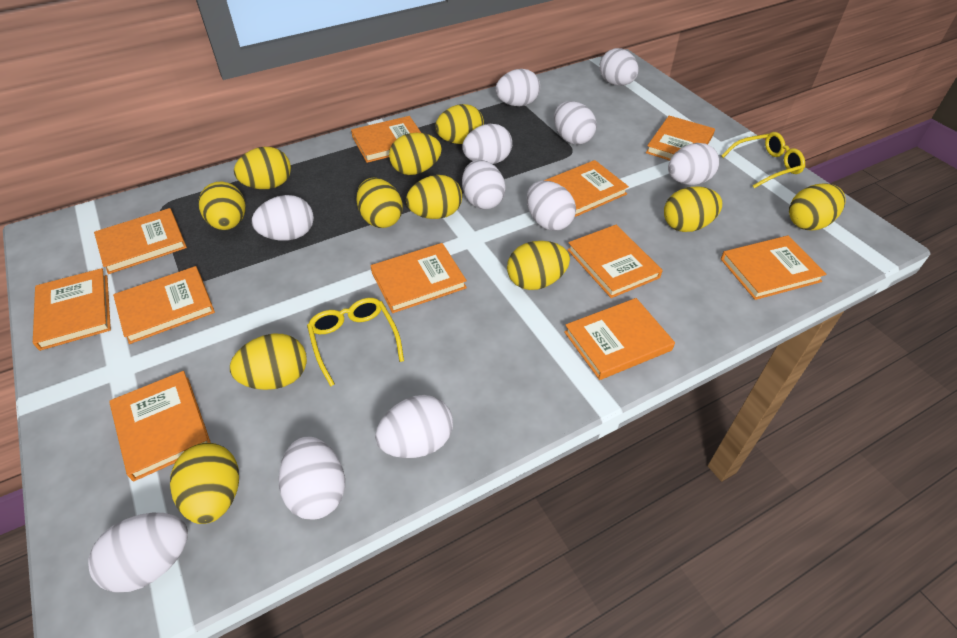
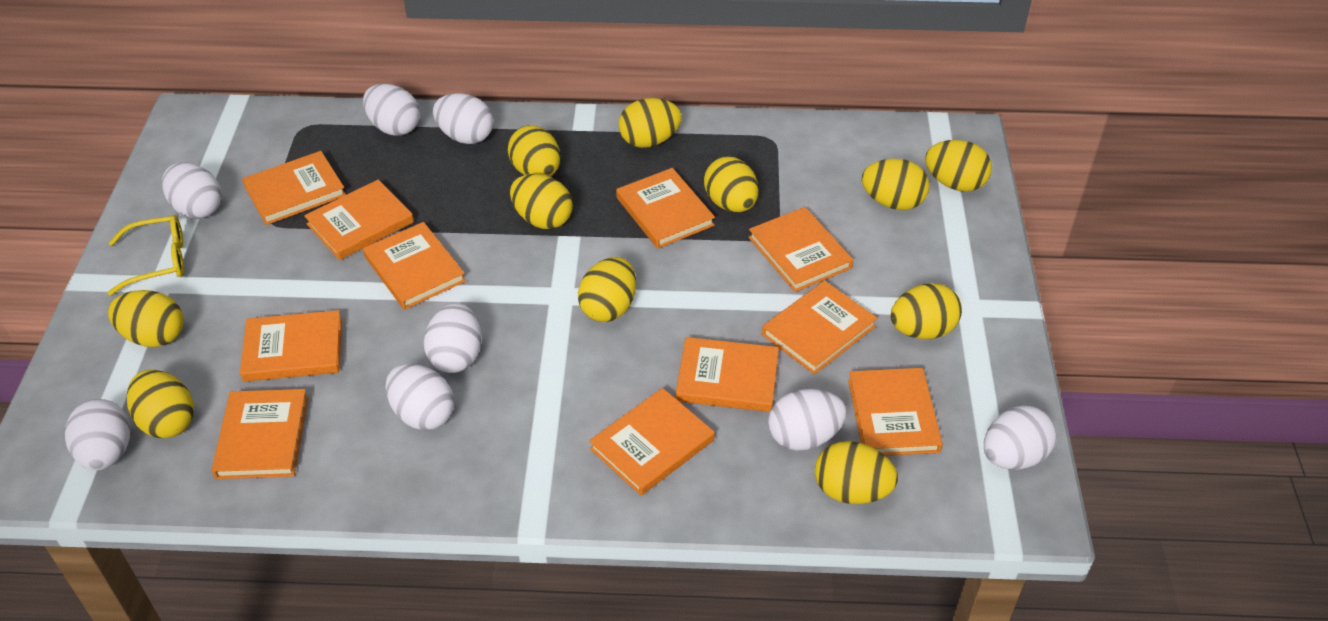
white egg: 11 -> 8
yellow glasses: 2 -> 1

